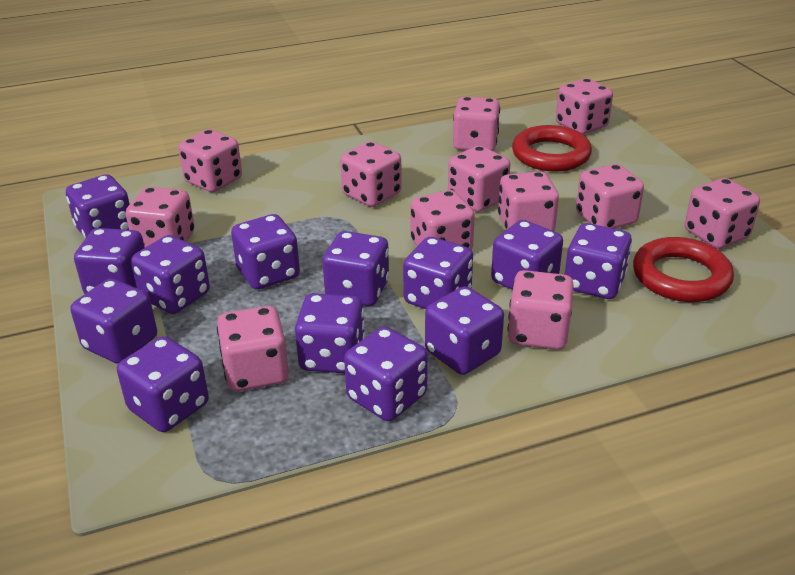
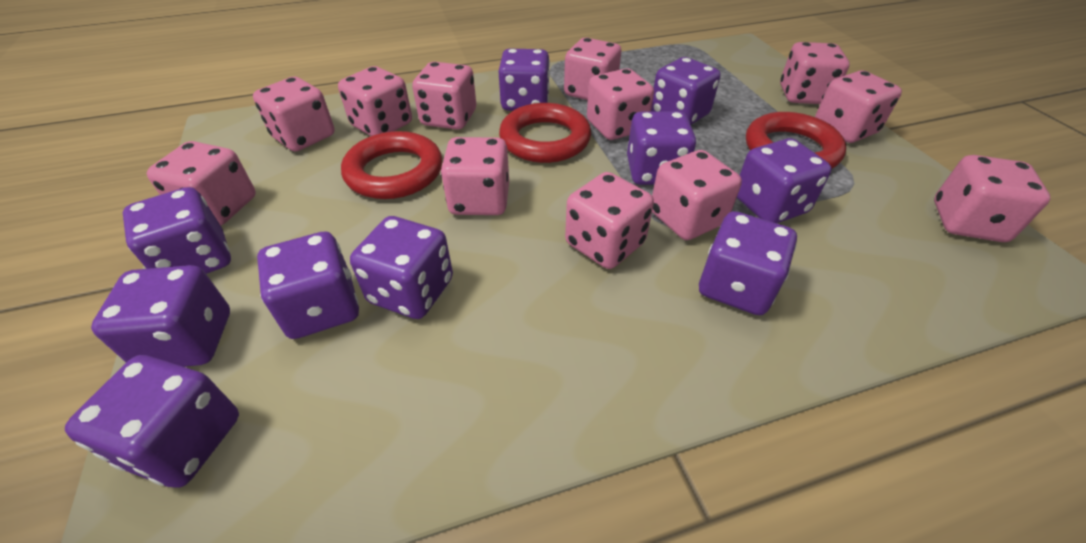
purple dice: 13 -> 10
red ring: 2 -> 3

